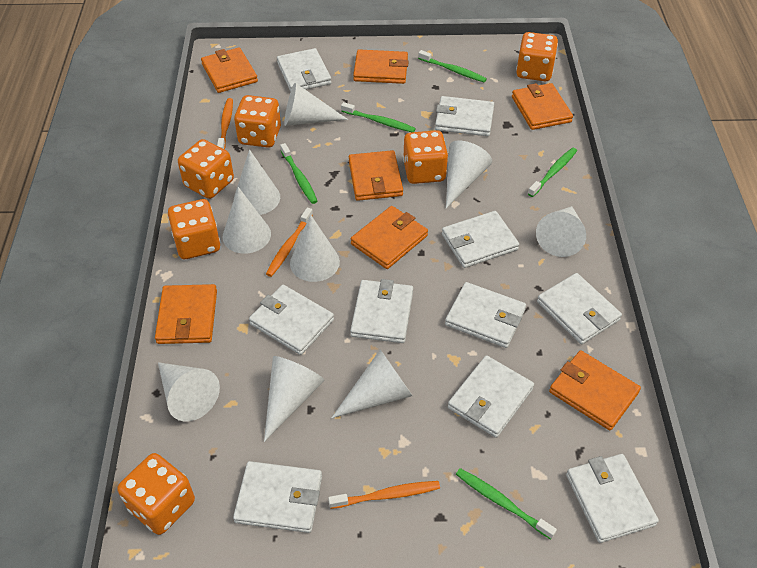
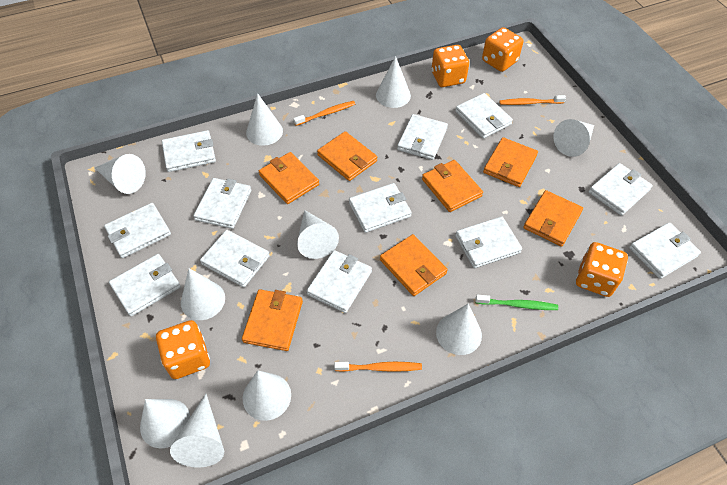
green toothbrush: 5 -> 1
orange dice: 6 -> 4
white cone: 9 -> 10
white wallet: 10 -> 12

